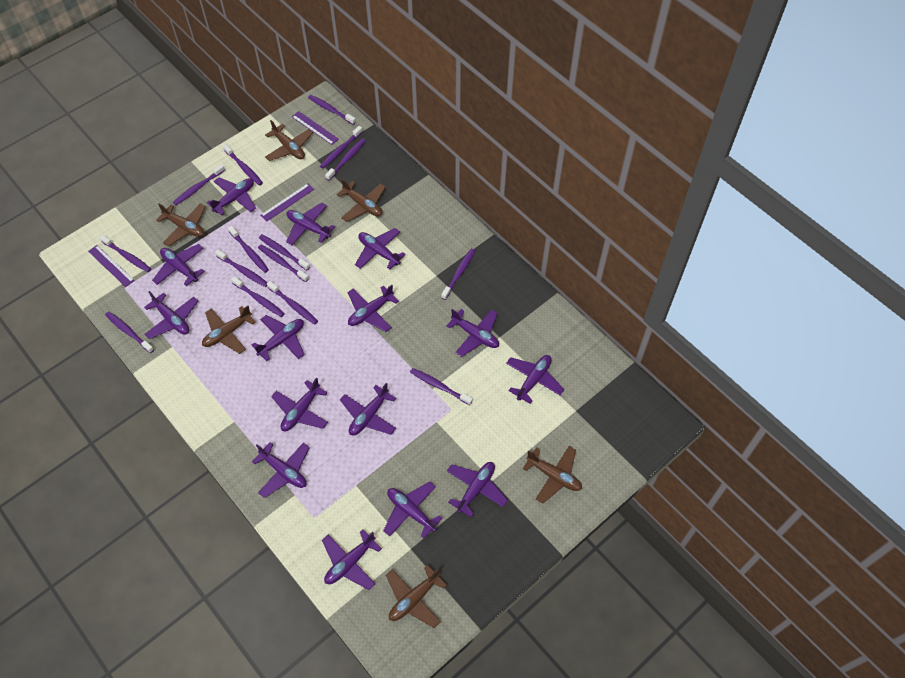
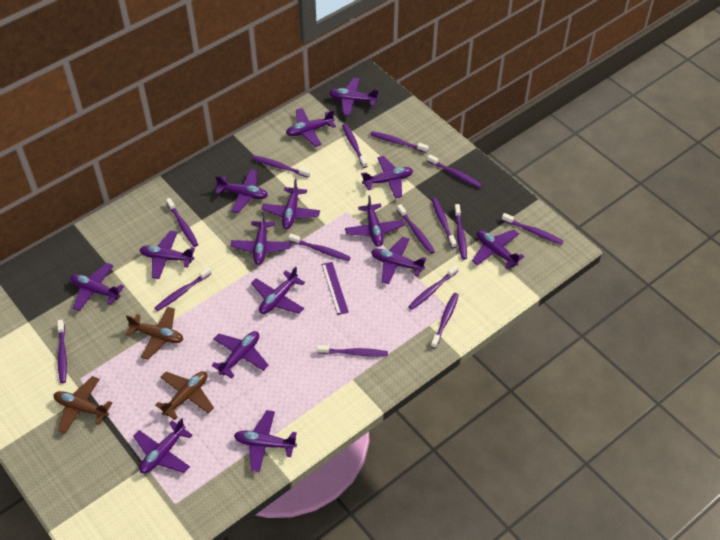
brown plane: 6 -> 3
purple ruler: 3 -> 1

